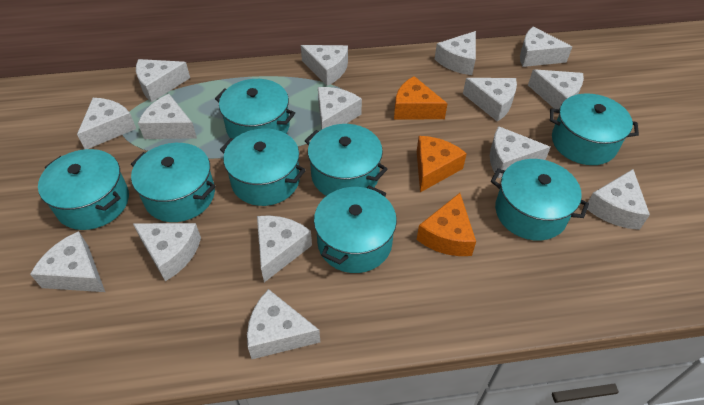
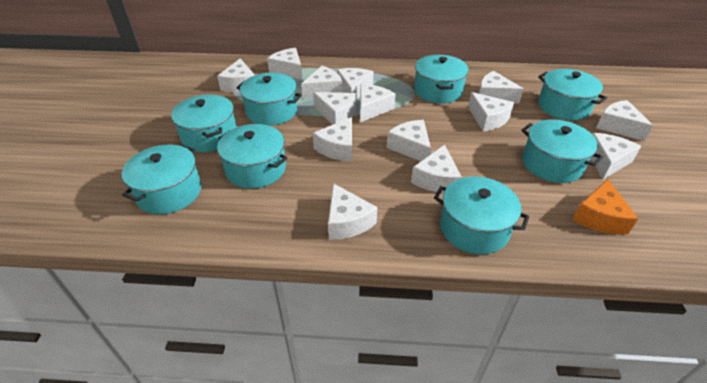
orange cheese: 3 -> 1
white cheese: 15 -> 14

